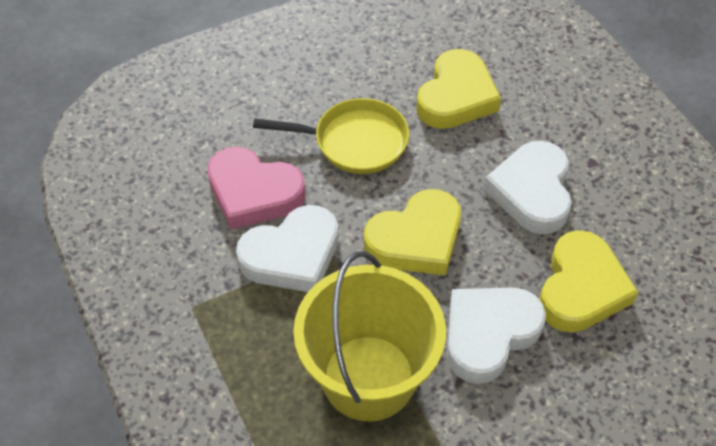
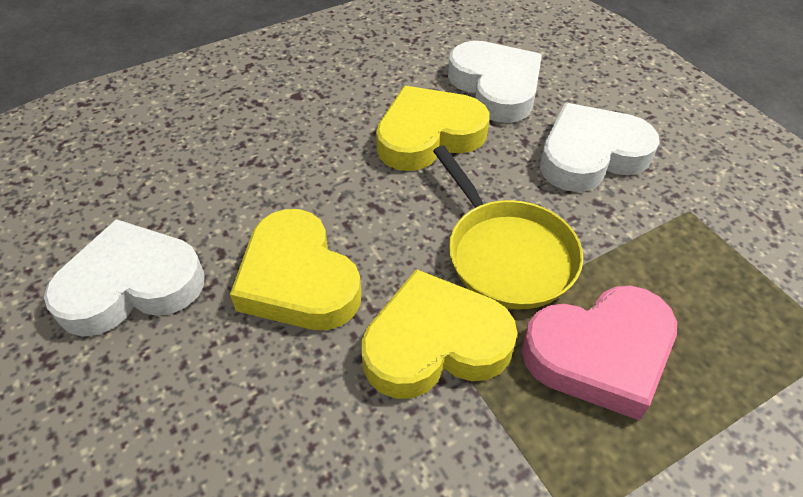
yellow bucket: 1 -> 0

